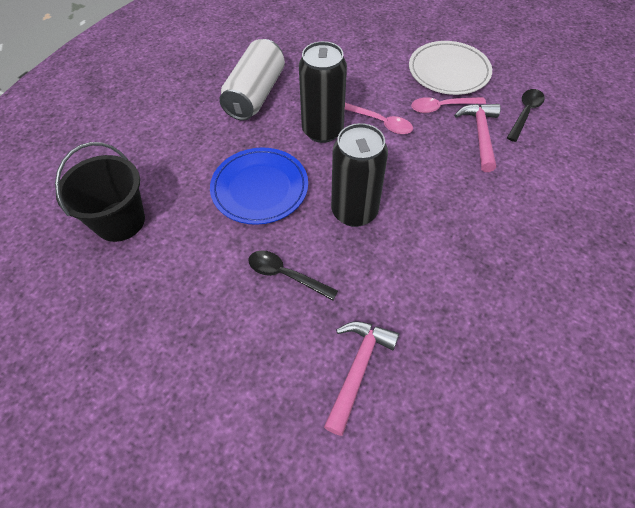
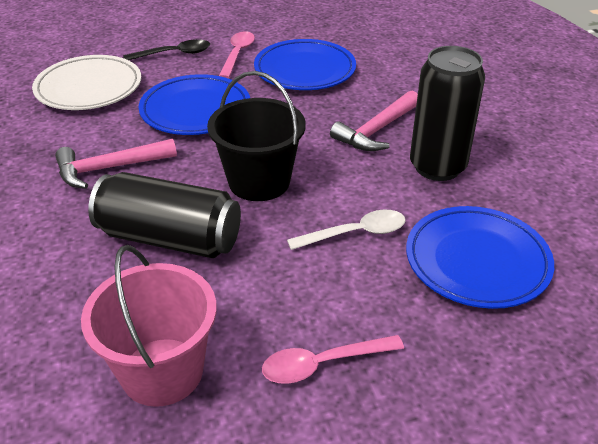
black spoon: 2 -> 1
blue plate: 1 -> 3
pink bucket: 0 -> 1
white can: 1 -> 0
white spoon: 0 -> 1

